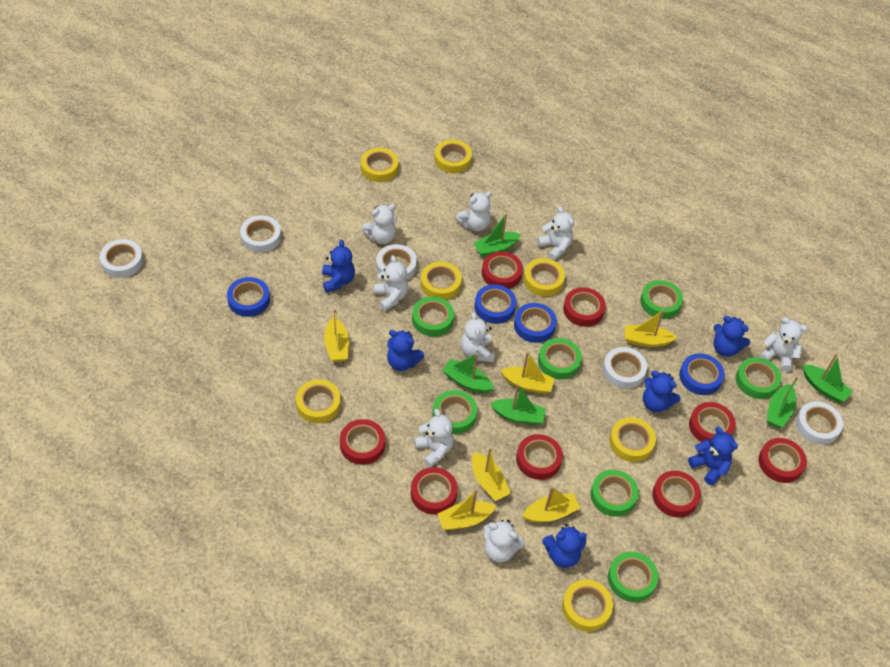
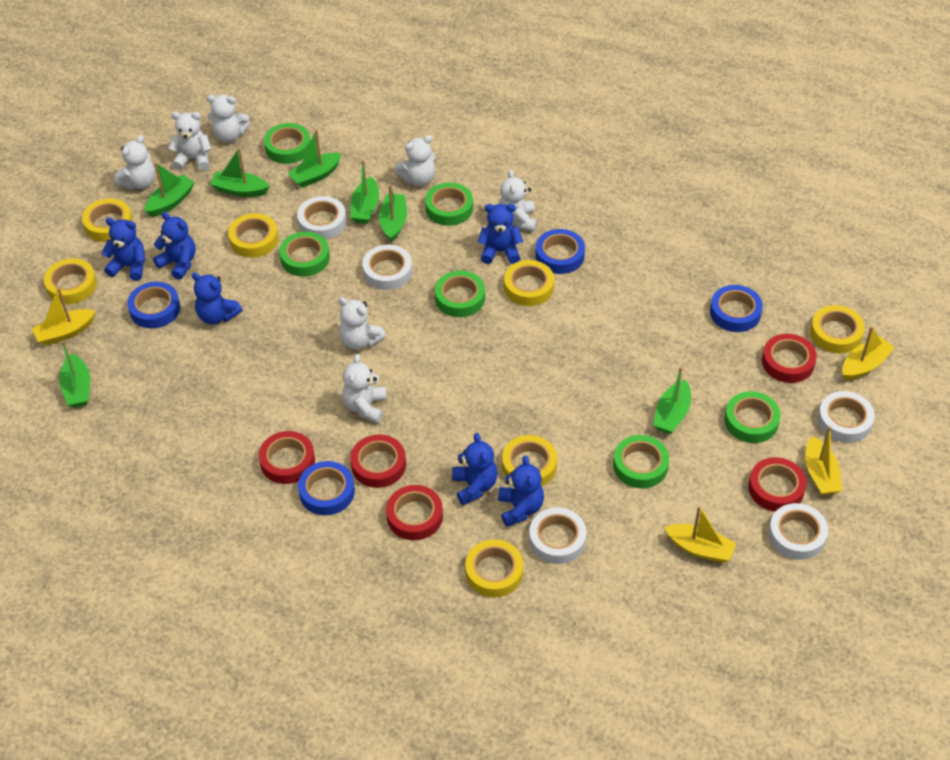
green boat: 5 -> 7
green tape: 7 -> 6
red tape: 8 -> 5
white teddy bear: 8 -> 7
yellow boat: 6 -> 4

